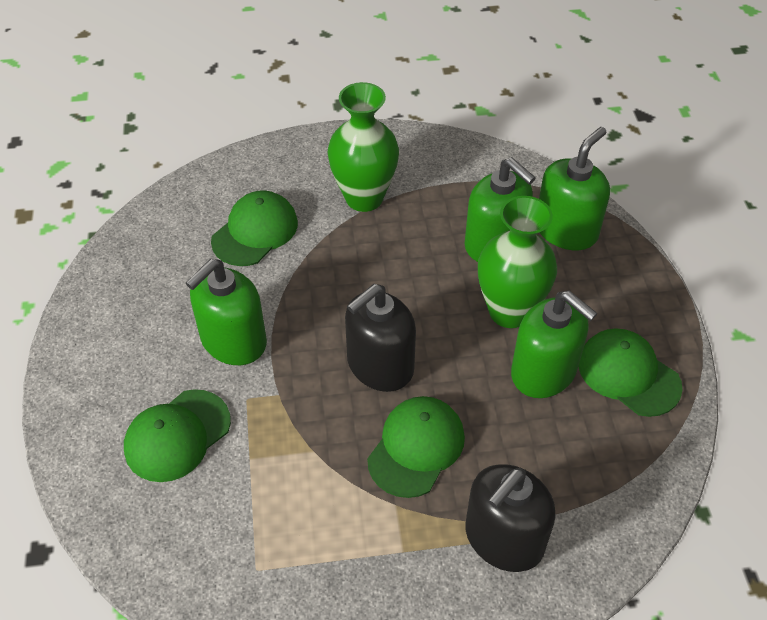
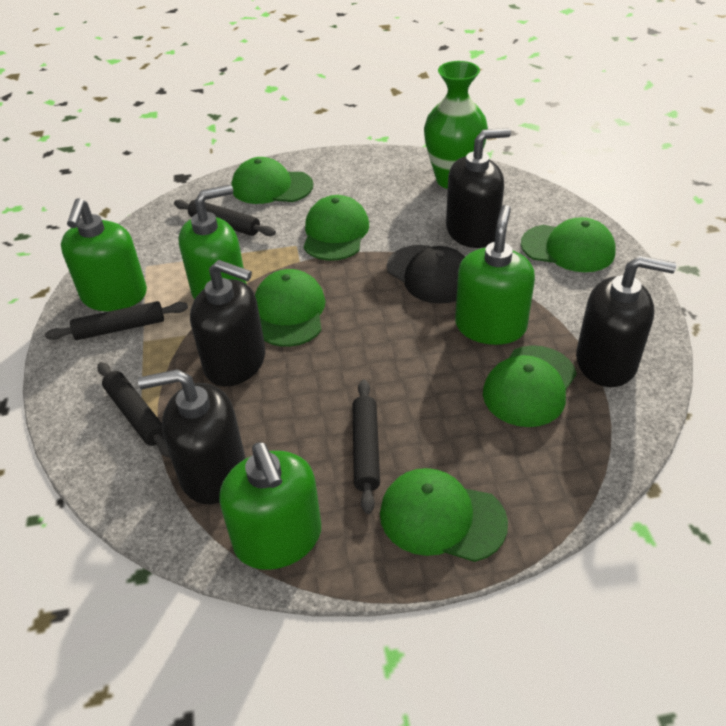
black cap: 0 -> 1
black rolling pin: 0 -> 4
black soap dispenser: 2 -> 4
green cap: 4 -> 6
green vase: 2 -> 1

